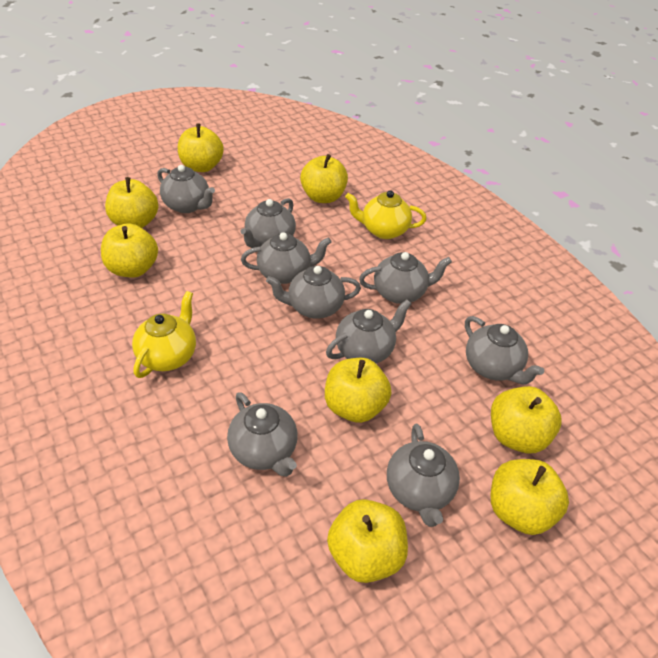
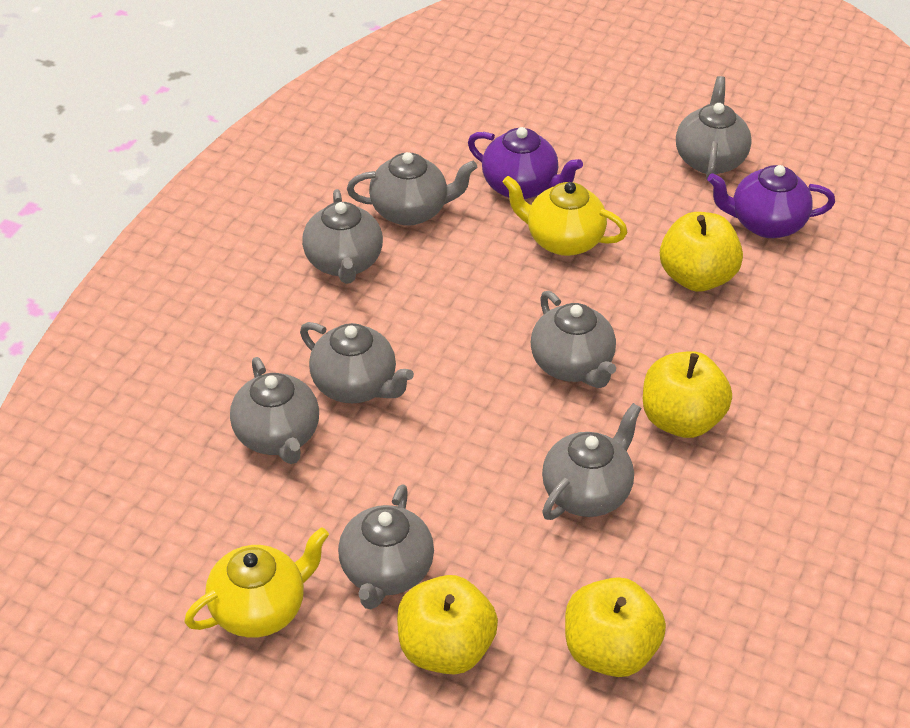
grey teapot: 9 -> 8
purple teapot: 0 -> 2
yellow apple: 8 -> 4

